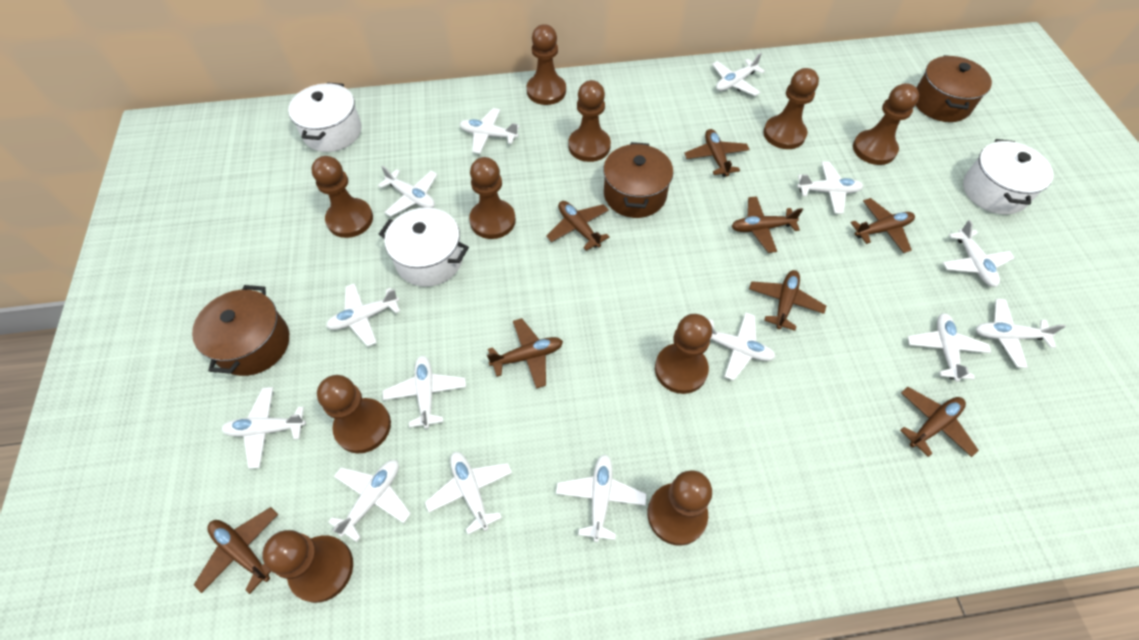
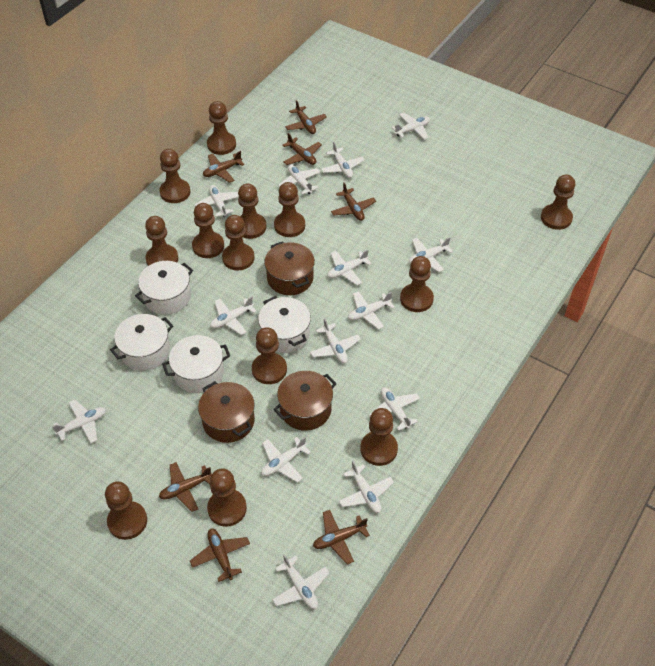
brown pawn: 10 -> 13
brown plane: 8 -> 7
white pot: 3 -> 4

